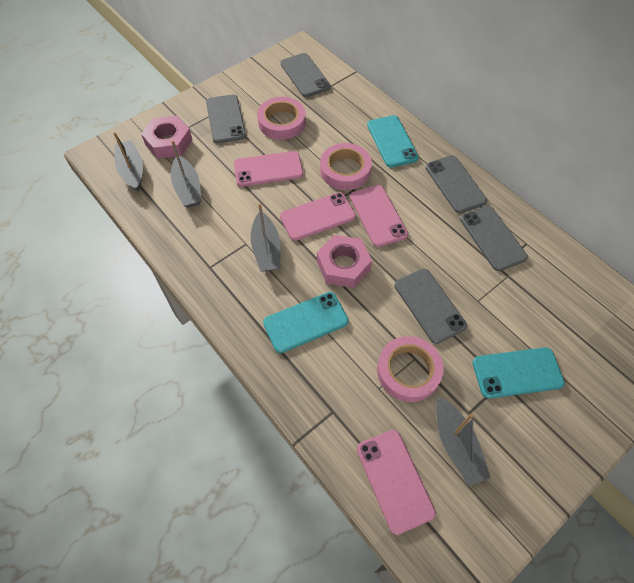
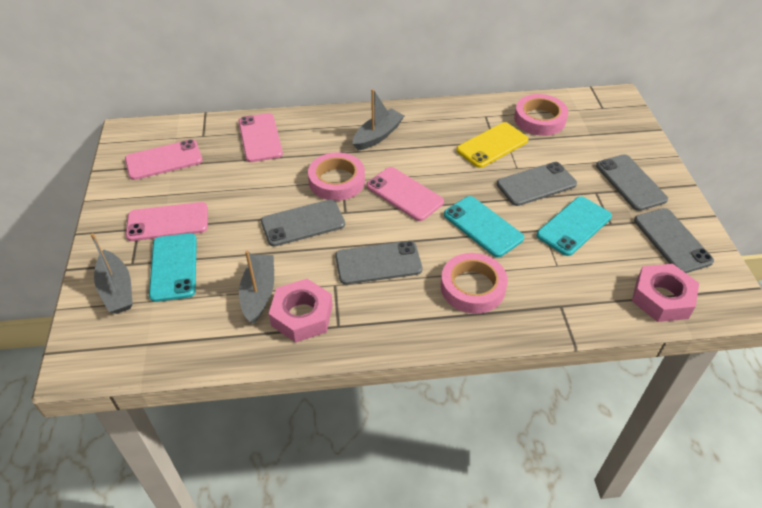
grey boat: 4 -> 3
yellow phone: 0 -> 1

